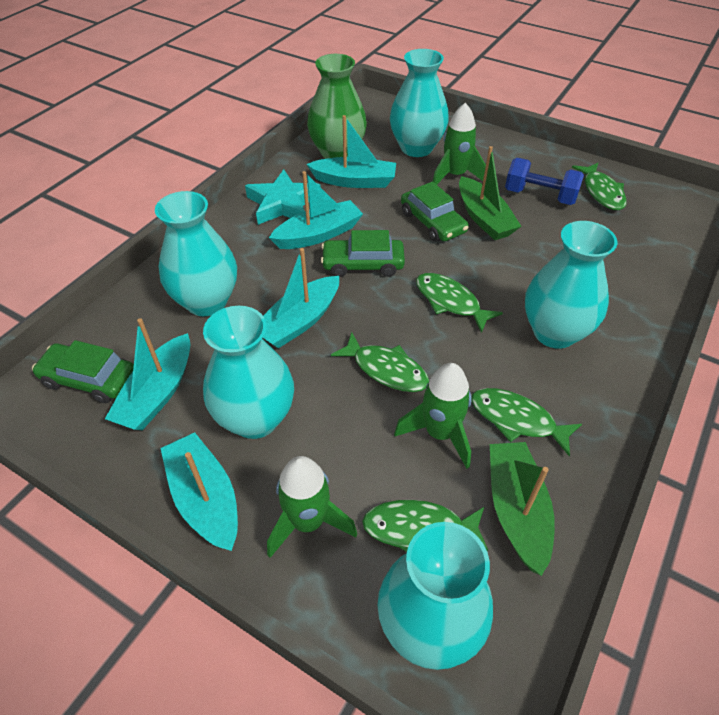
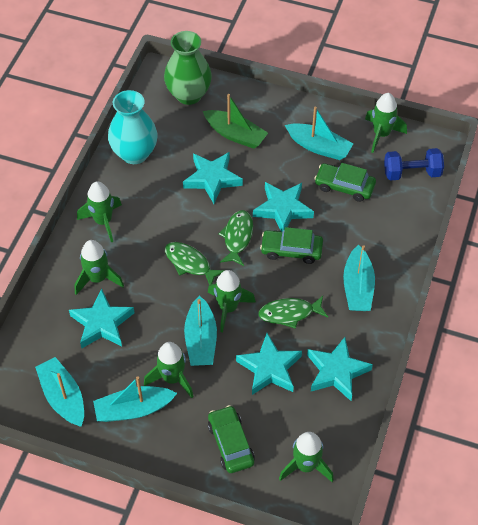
green boat: 2 -> 1
green fish: 5 -> 3
green rocket: 3 -> 6
turquoise star: 1 -> 5
turquoise vase: 5 -> 1

